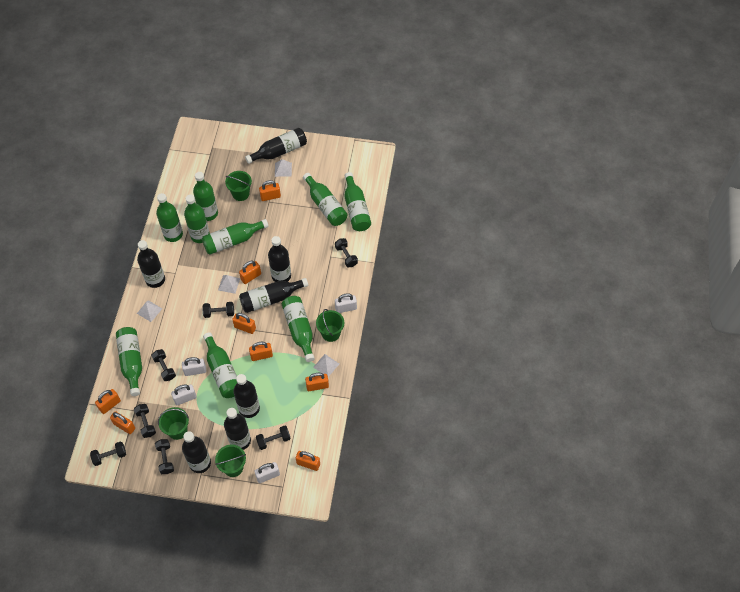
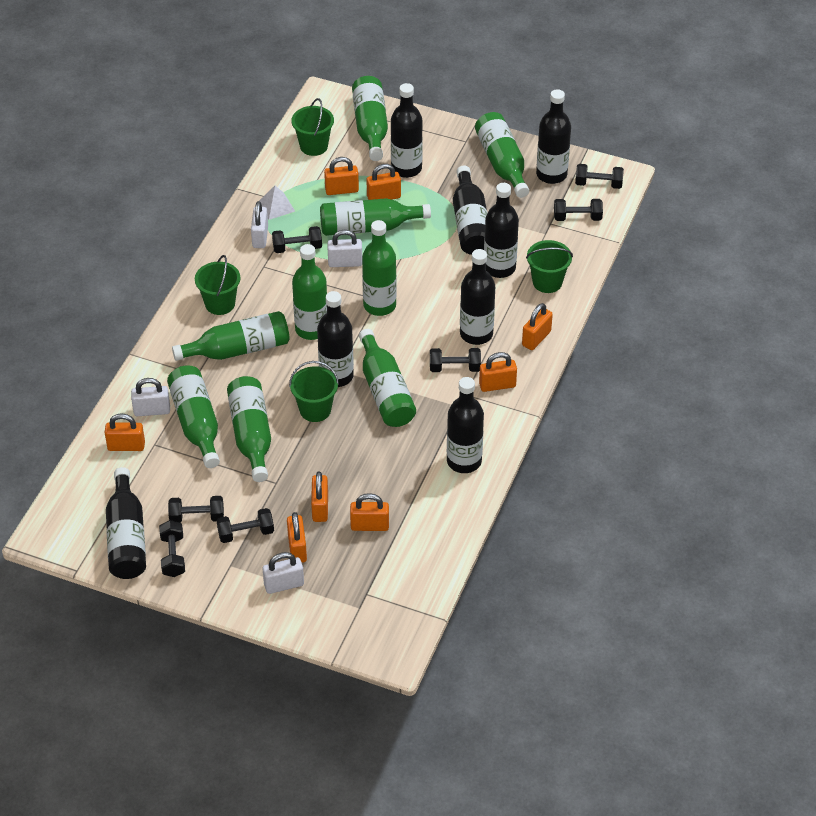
black bottle: 7 -> 8
white pyramid: 4 -> 1

